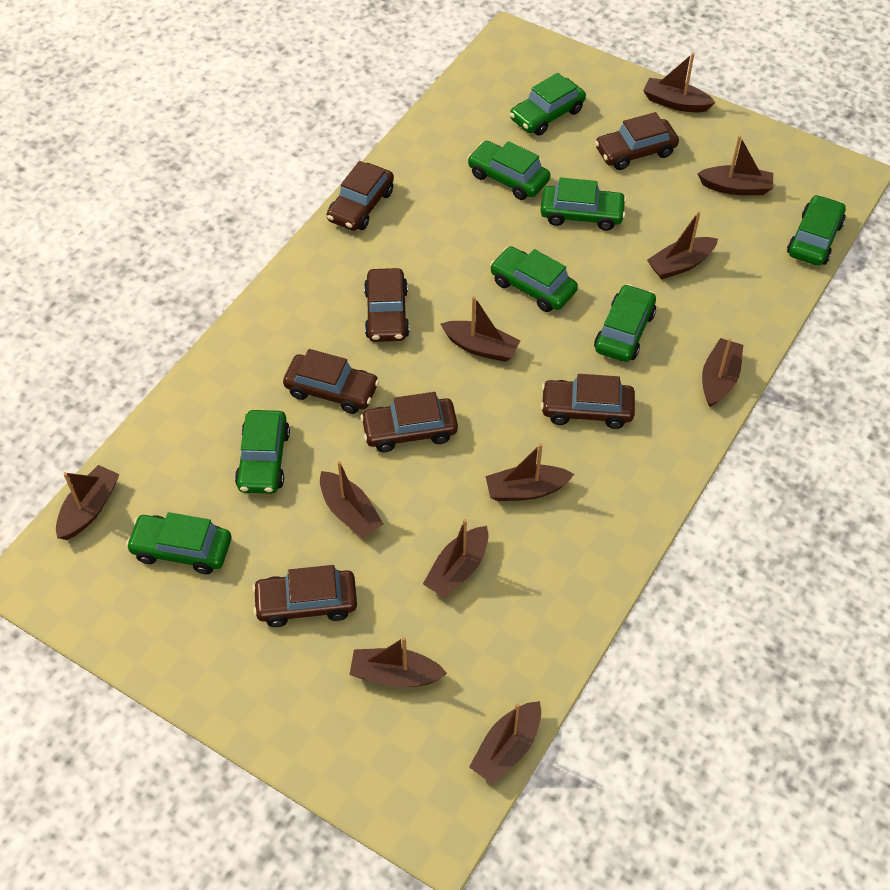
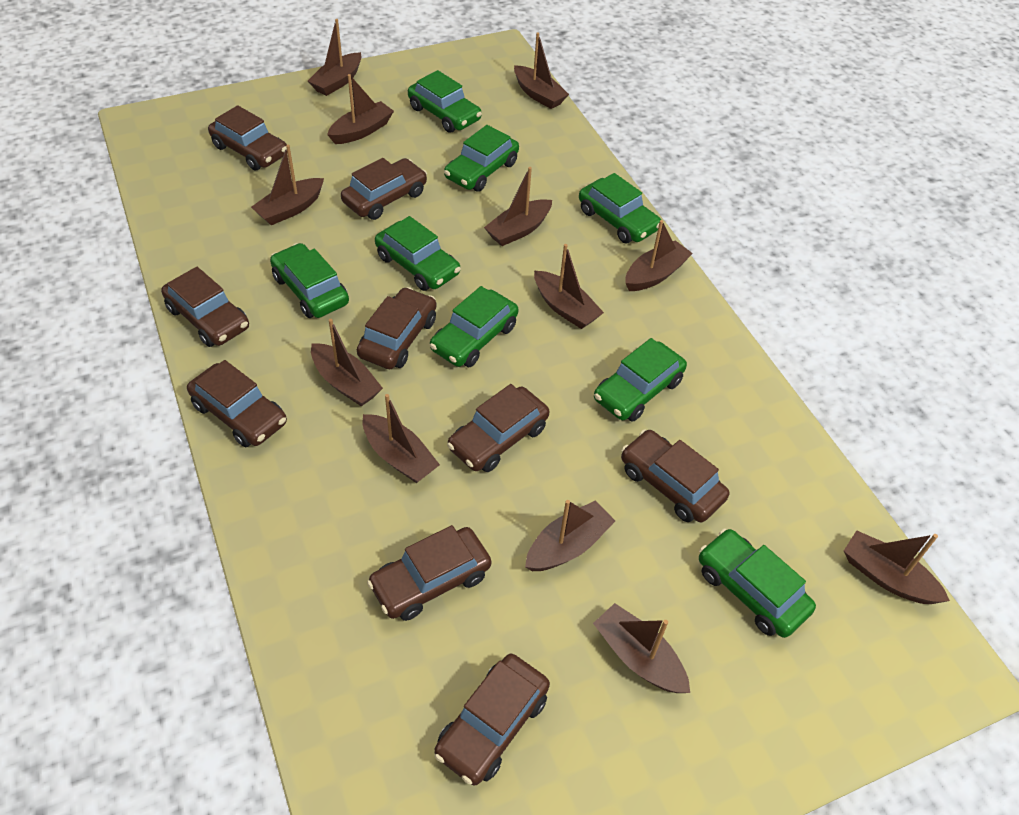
brown boat: 11 -> 12
brown car: 7 -> 9

